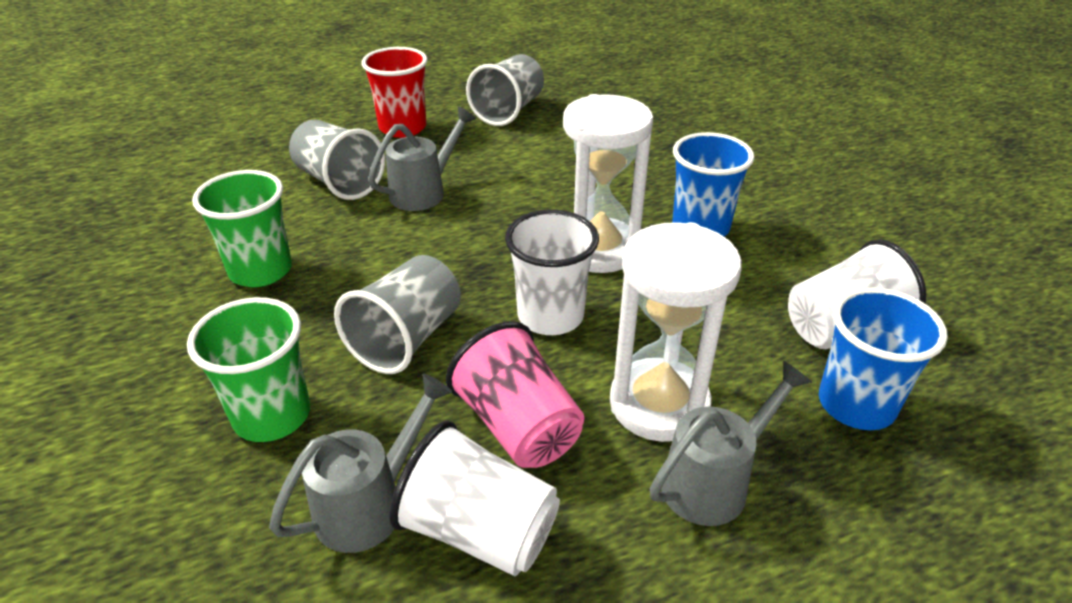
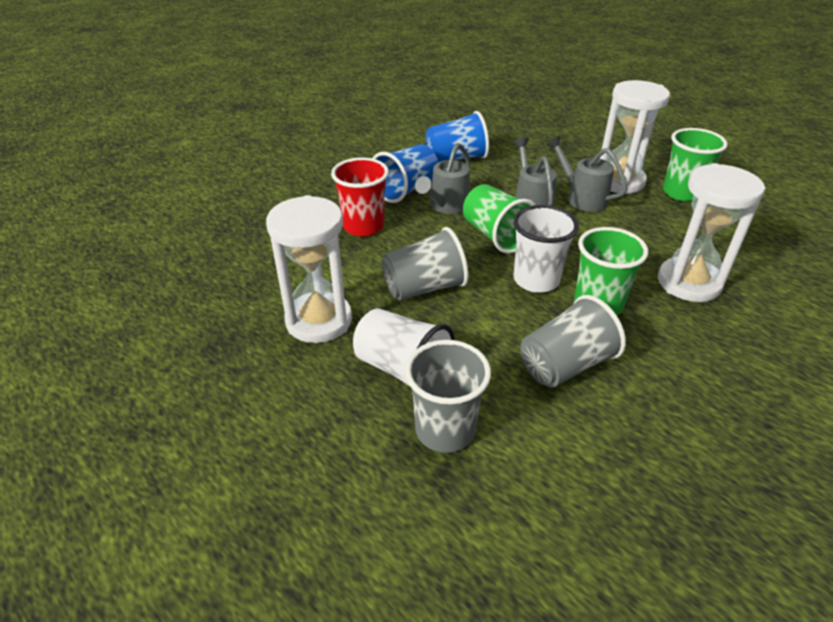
green cup: 2 -> 3
pink cup: 1 -> 0
white cup: 3 -> 2
white hourglass: 2 -> 3

